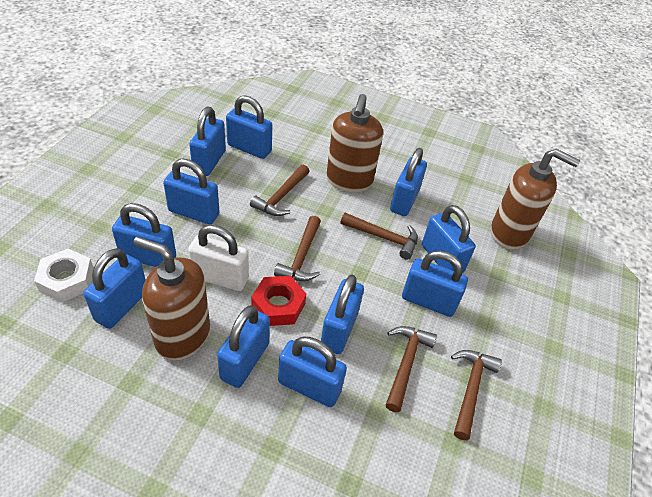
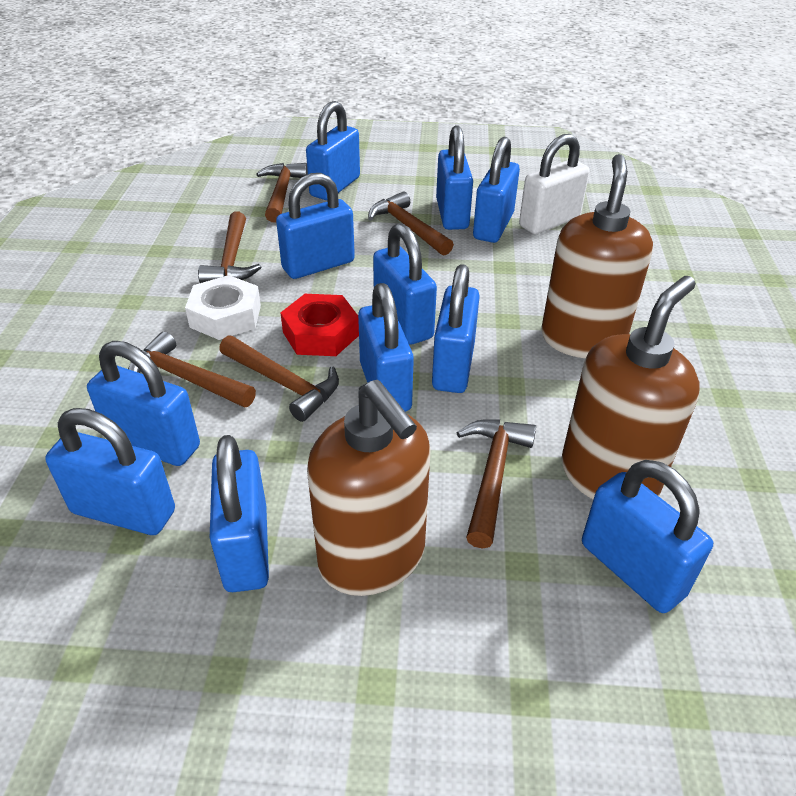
brown hammer: 5 -> 6

